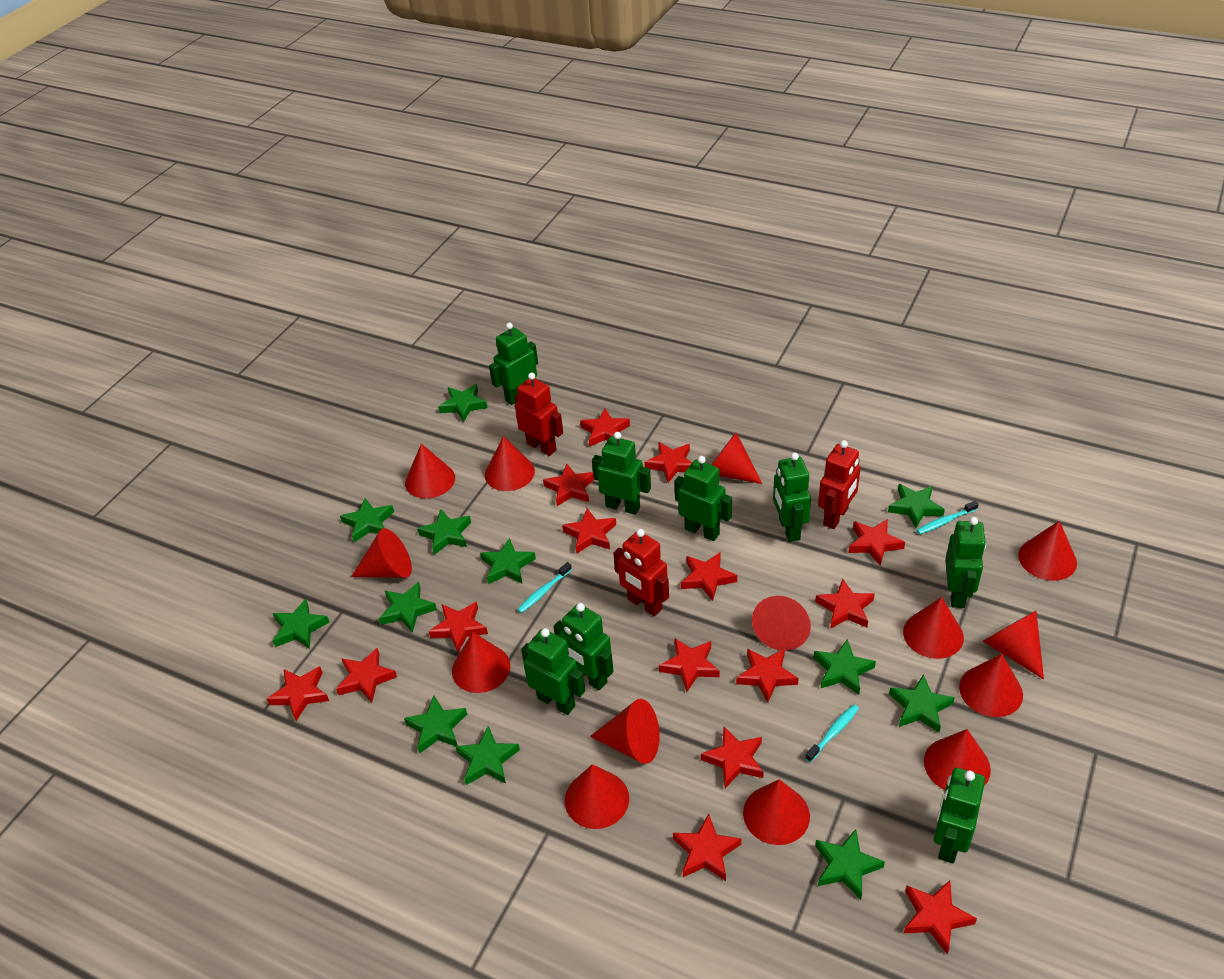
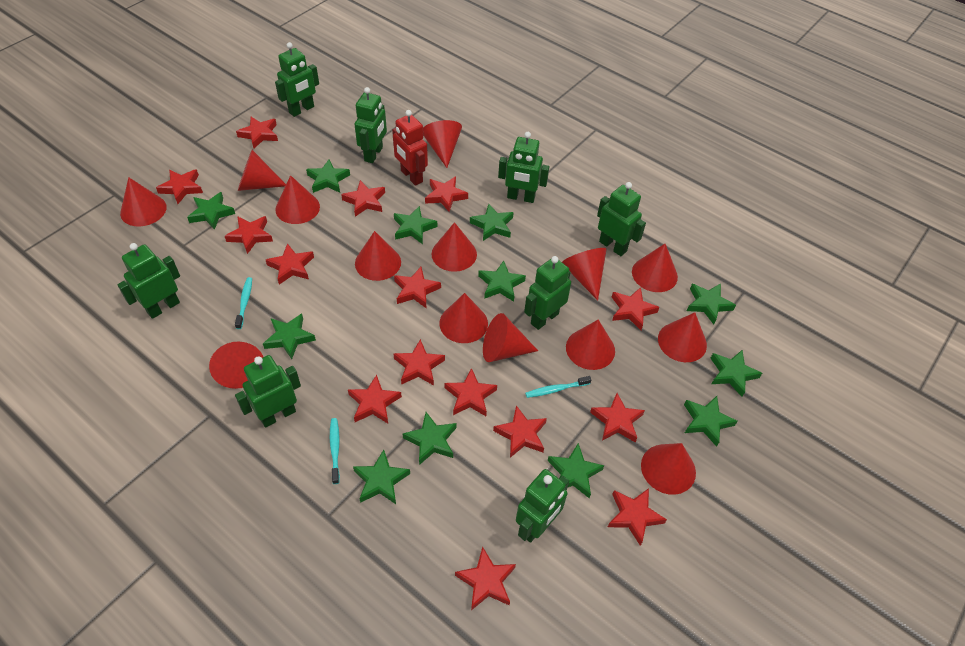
red robot: 3 -> 1

